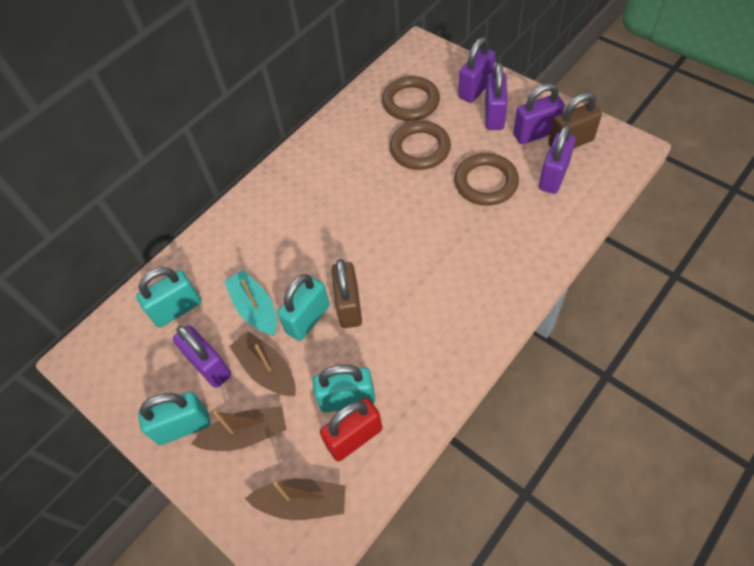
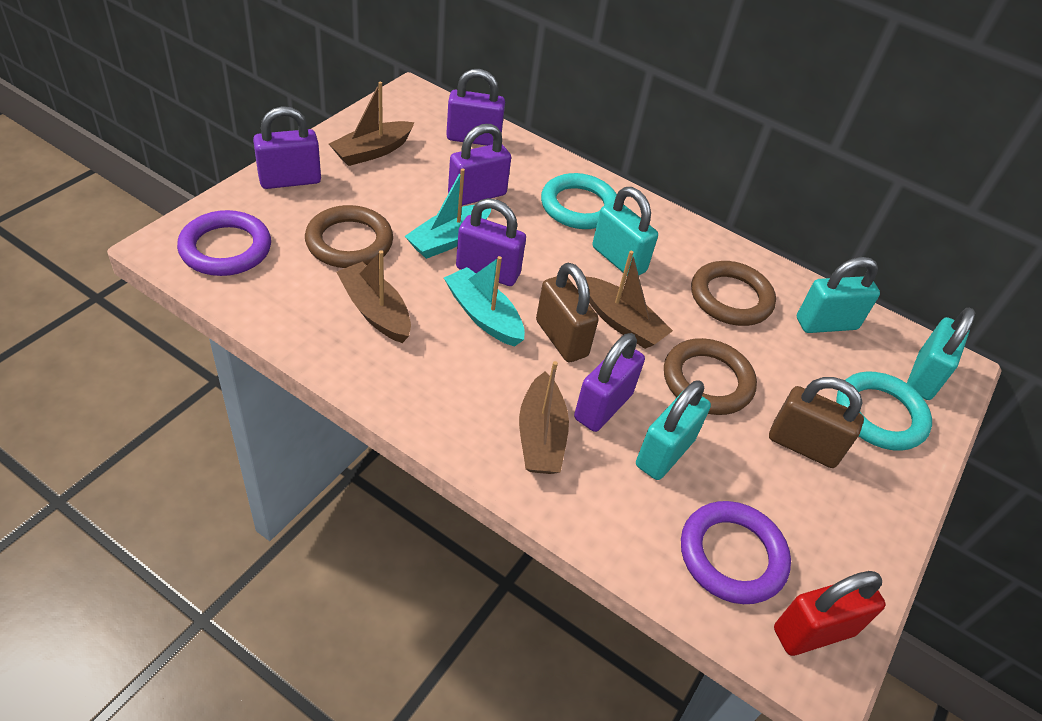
brown boat: 3 -> 4
purple ring: 0 -> 2
turquoise boat: 1 -> 2
turquoise ring: 0 -> 2

